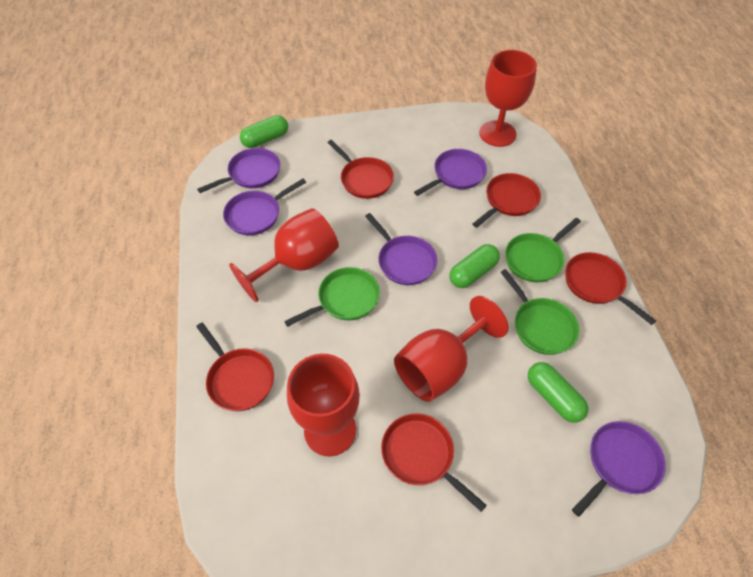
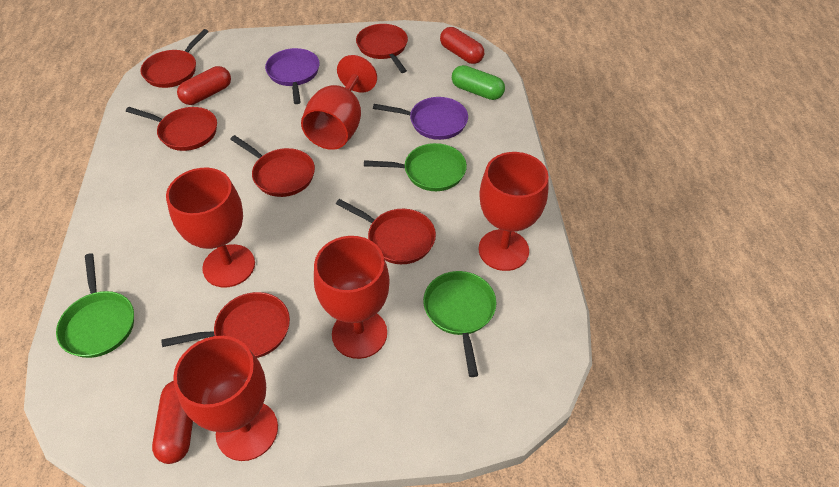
green capsule: 3 -> 1
purple pan: 5 -> 2
red capsule: 0 -> 3
red goblet: 4 -> 5
red pan: 5 -> 6

